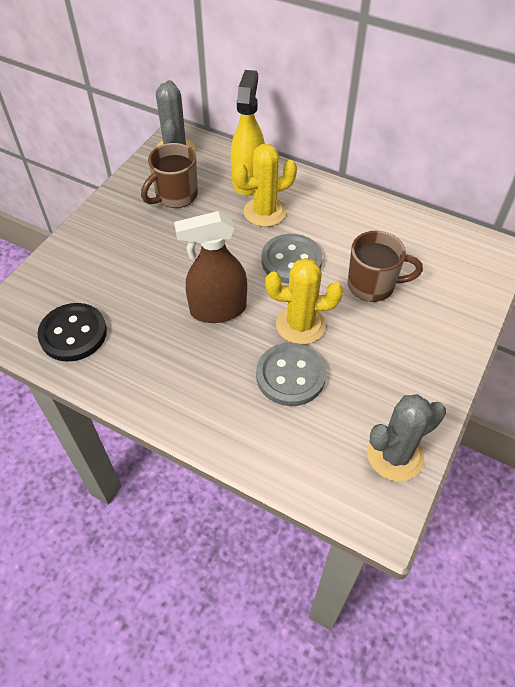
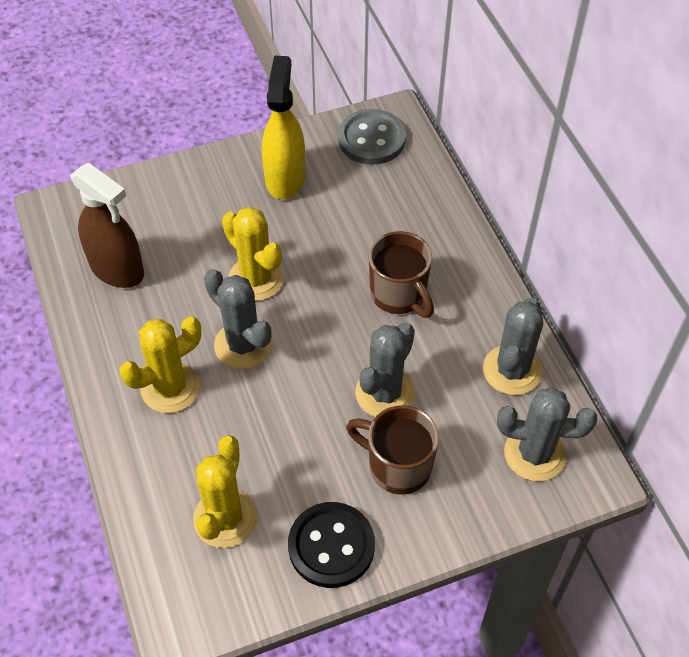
grey button: 2 -> 1
grey cactus: 2 -> 4
yellow cactus: 2 -> 3

